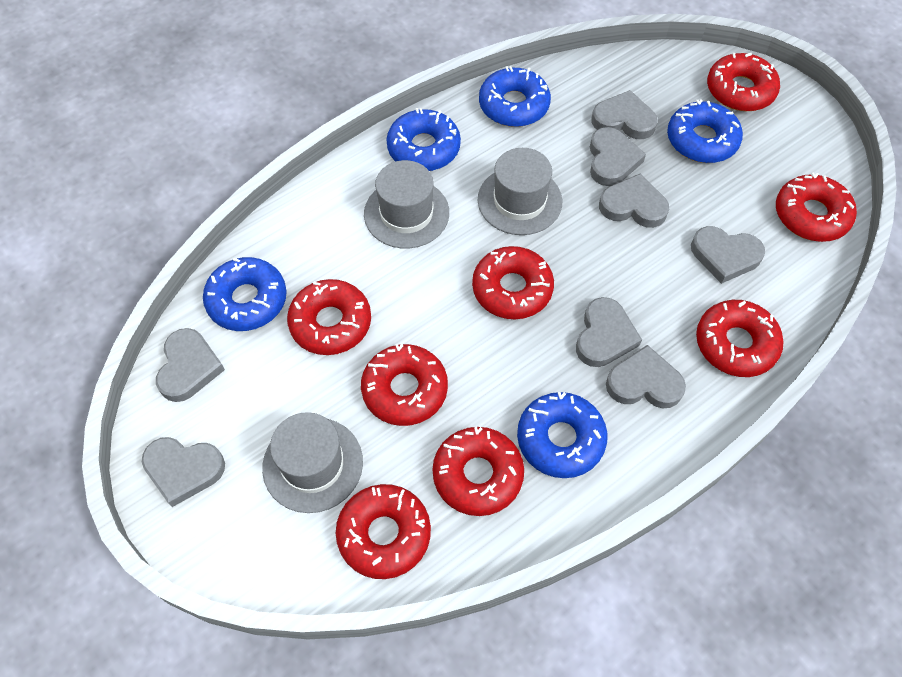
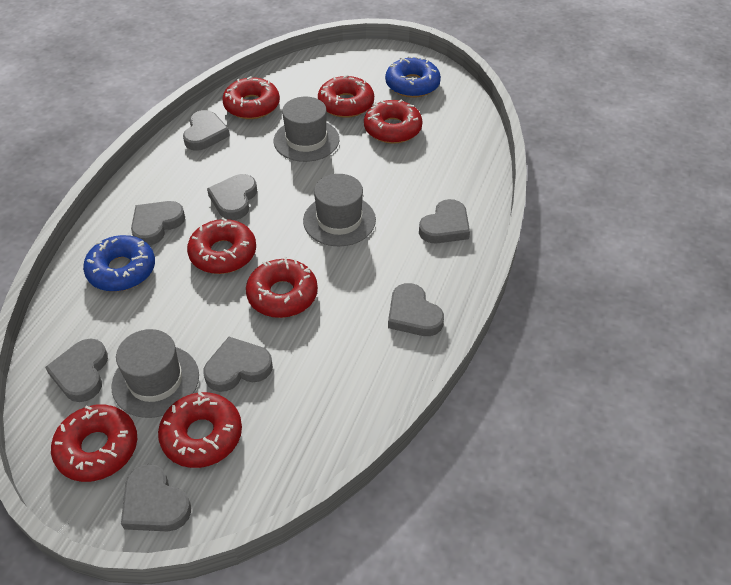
blue donut: 5 -> 2
red donut: 8 -> 7

